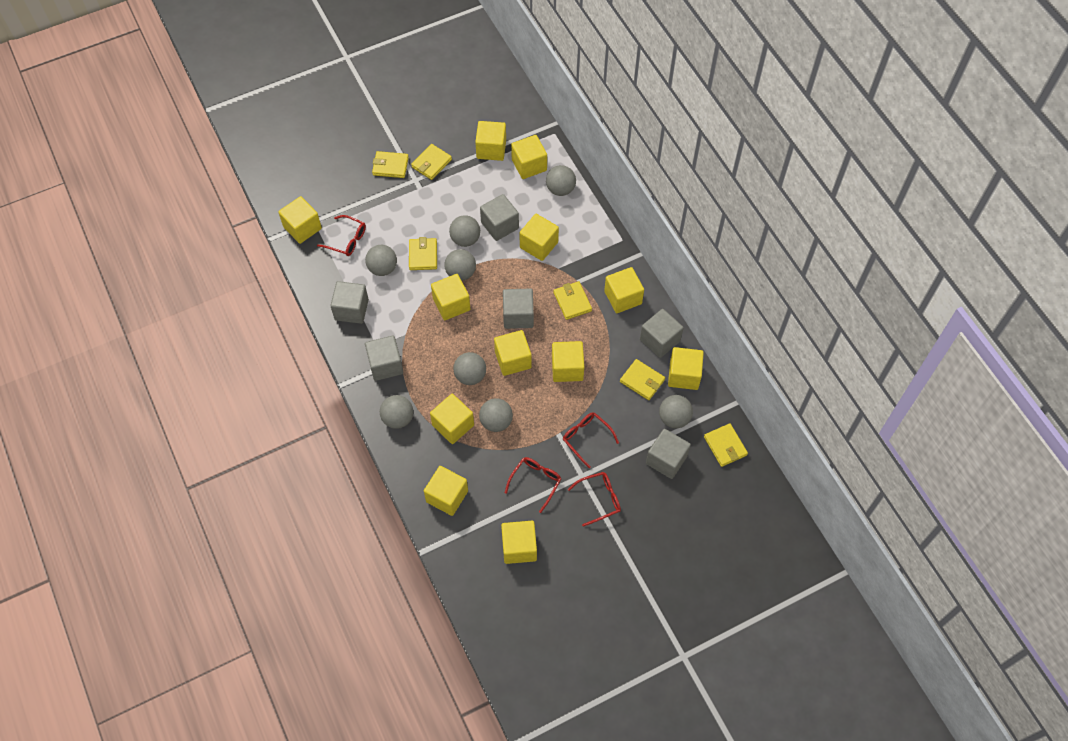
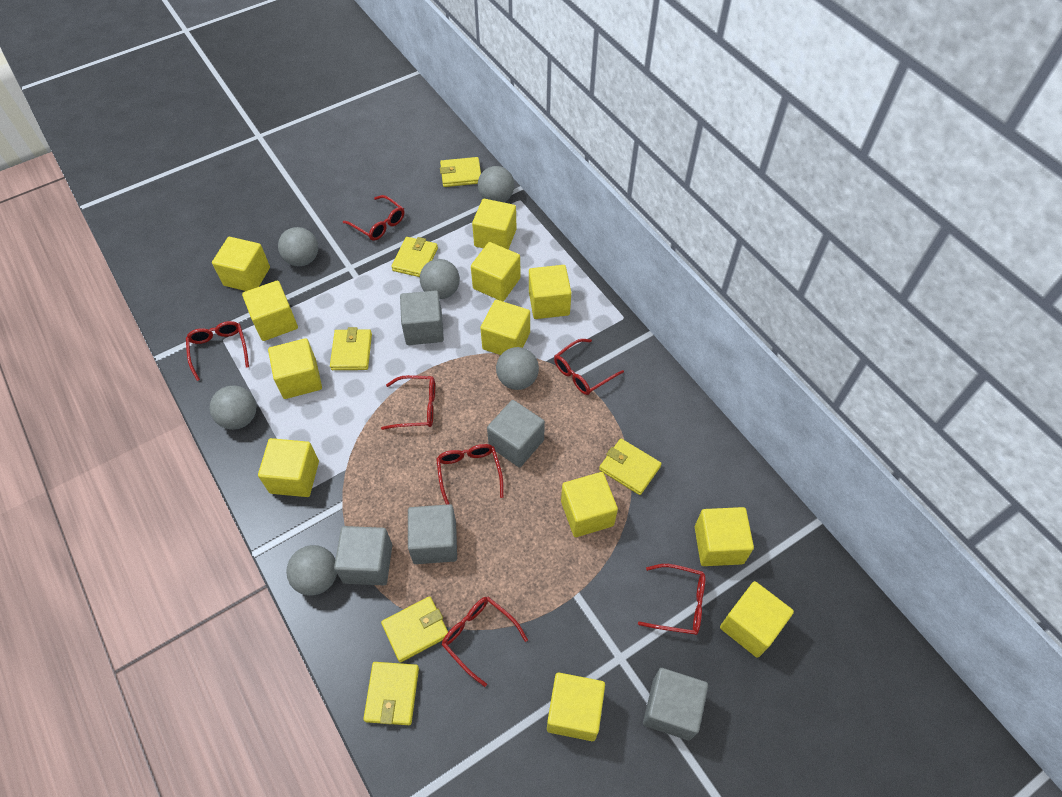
grey ball: 8 -> 6
grey cube: 6 -> 5
red glasses: 4 -> 7

